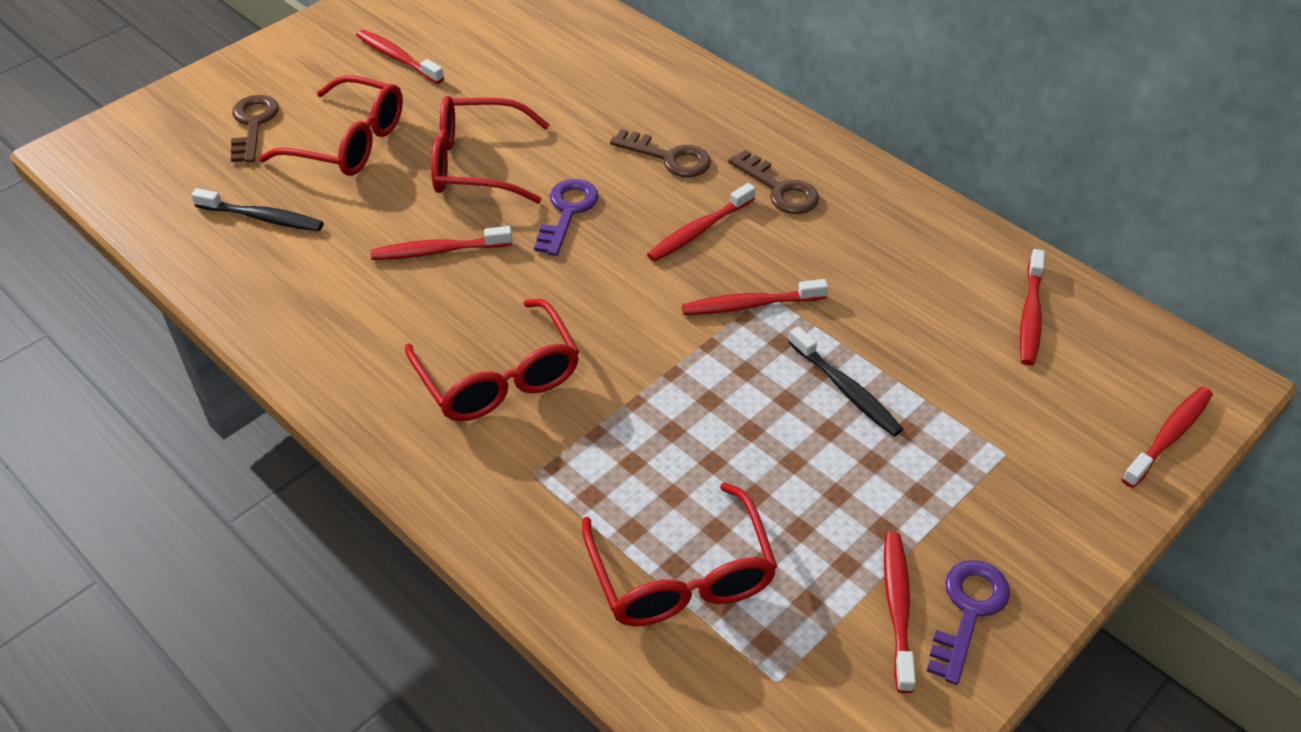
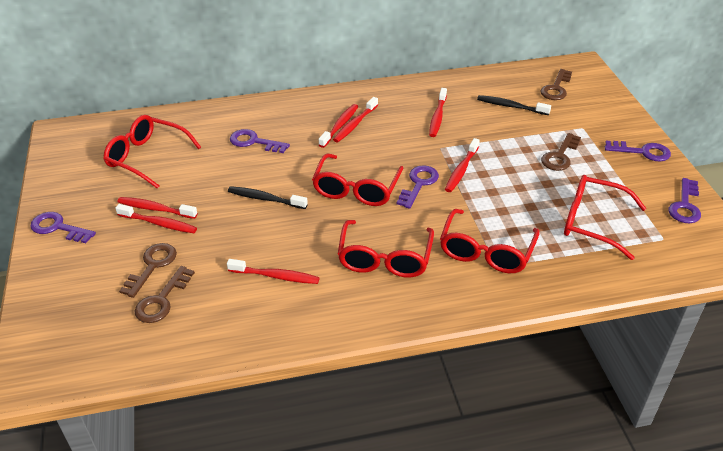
brown key: 3 -> 4
purple key: 2 -> 5
red glasses: 4 -> 5

